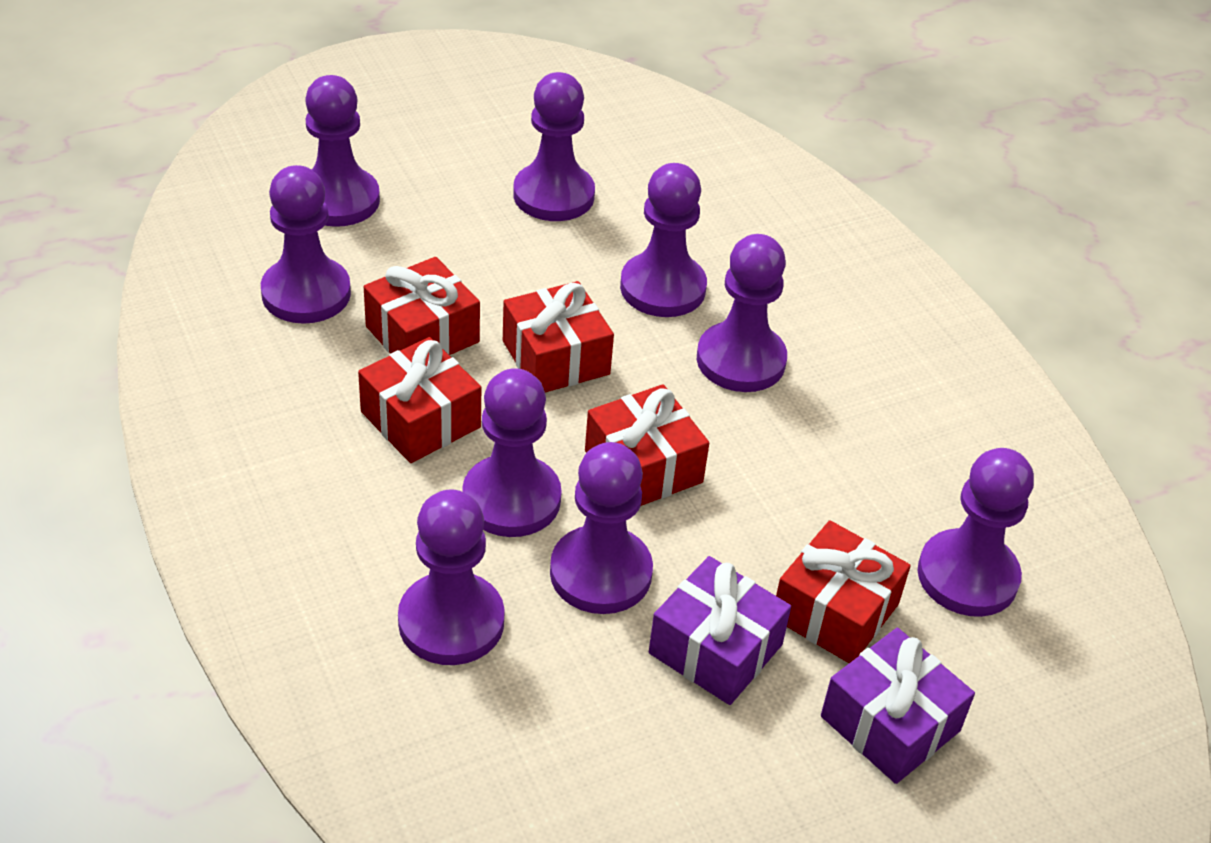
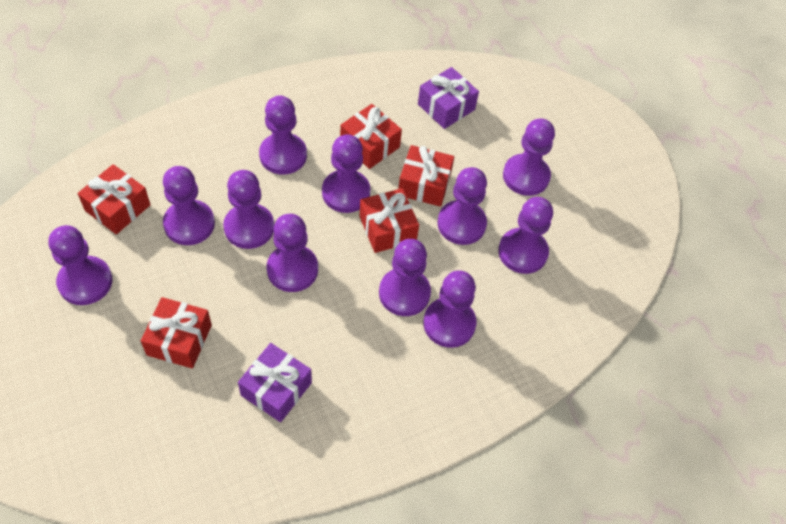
purple pawn: 9 -> 11

